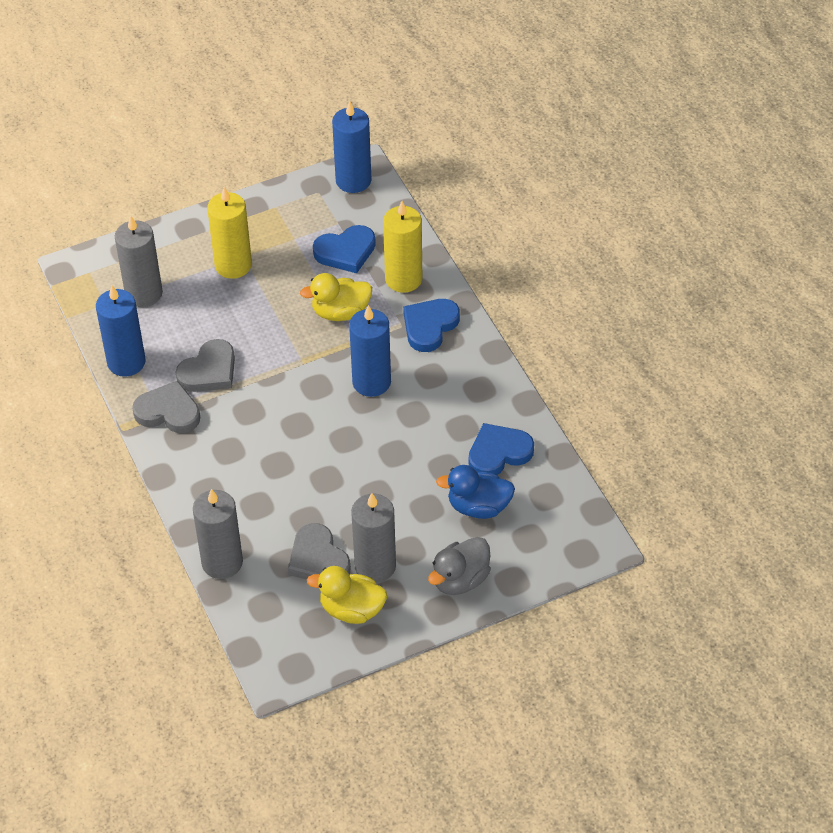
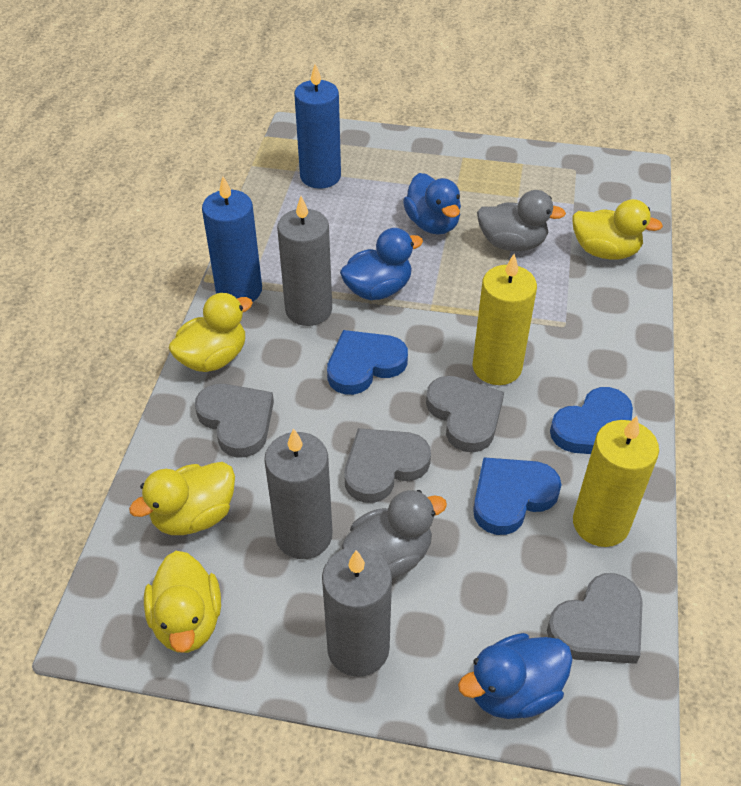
blue candle: 3 -> 2
blue duck: 1 -> 3
grey duck: 1 -> 2
grey heart: 3 -> 4
yellow duck: 2 -> 4

